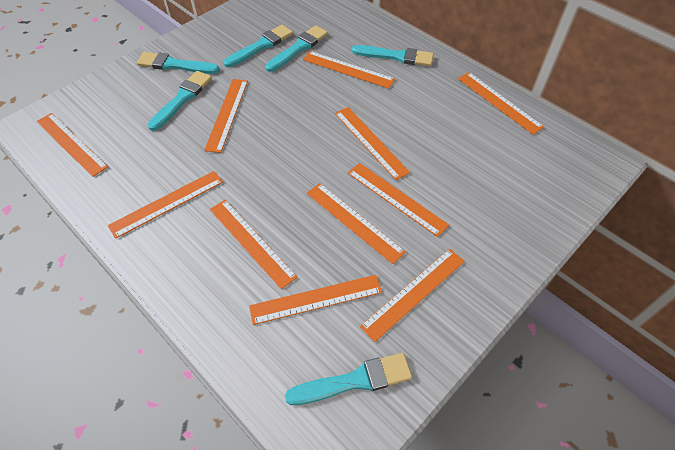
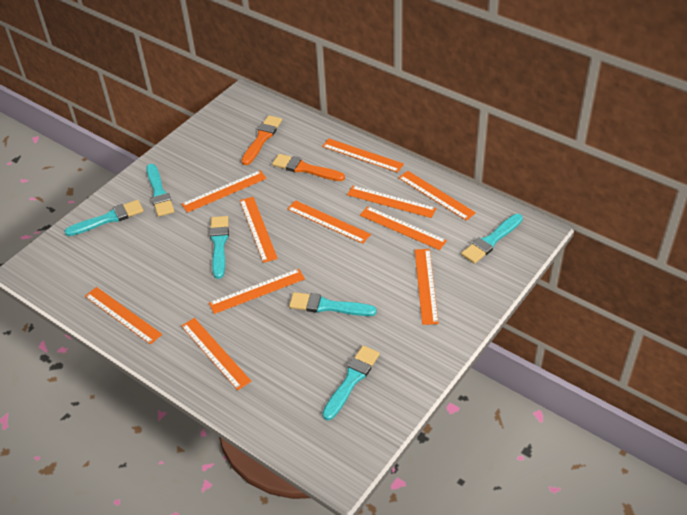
orange brush: 0 -> 2

